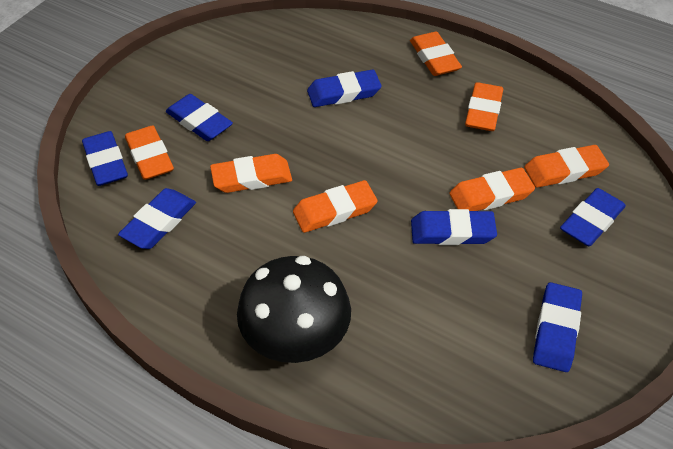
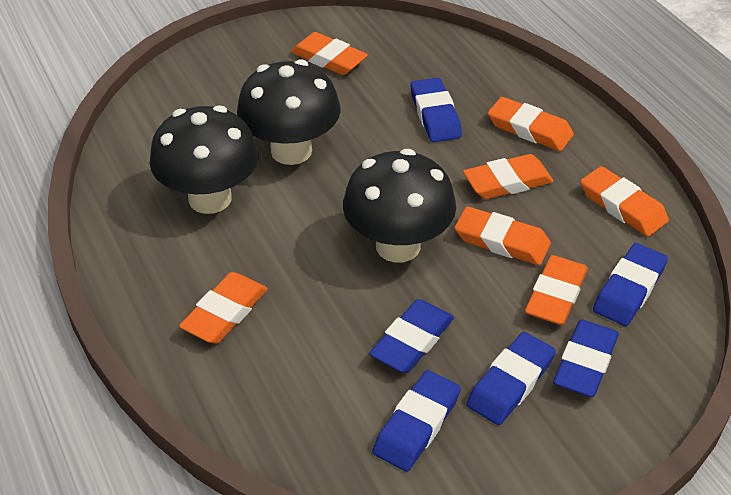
black mushroom: 1 -> 3
blue eraser: 7 -> 6

